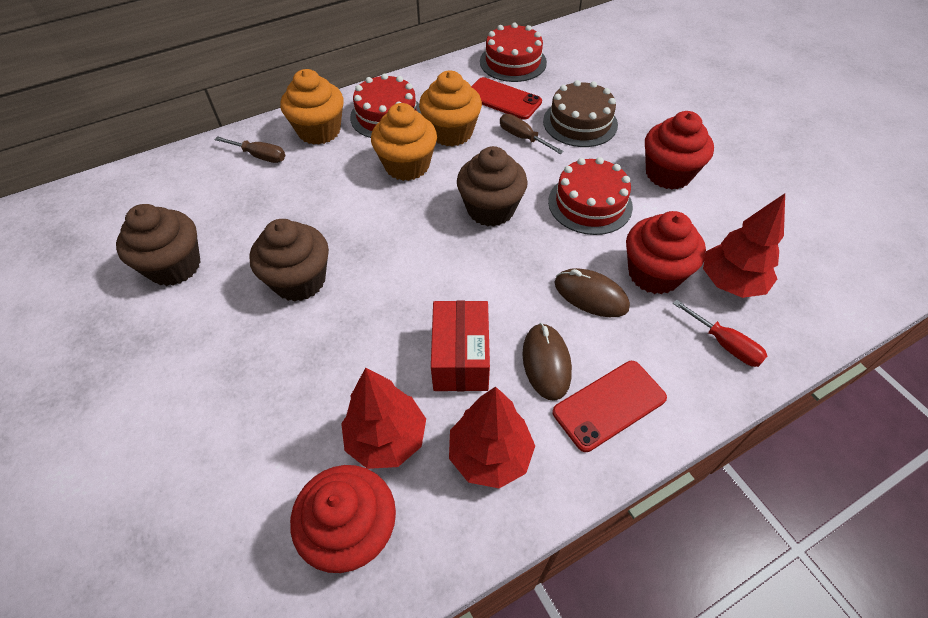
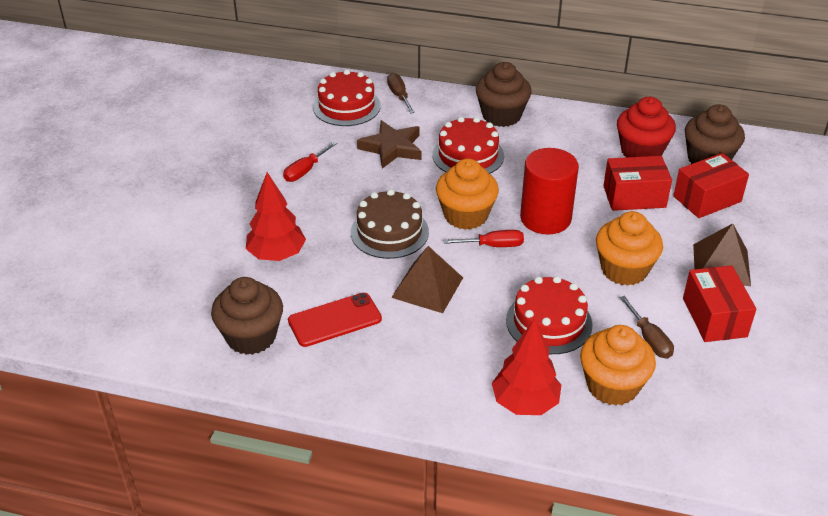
brown mouse: 2 -> 0
brown pyramid: 0 -> 2
brown star: 0 -> 1
red box: 1 -> 3
red cupcake: 3 -> 1
red cylinder: 0 -> 1
red phone: 2 -> 1
red screwdriver: 1 -> 2
red tree: 3 -> 2

